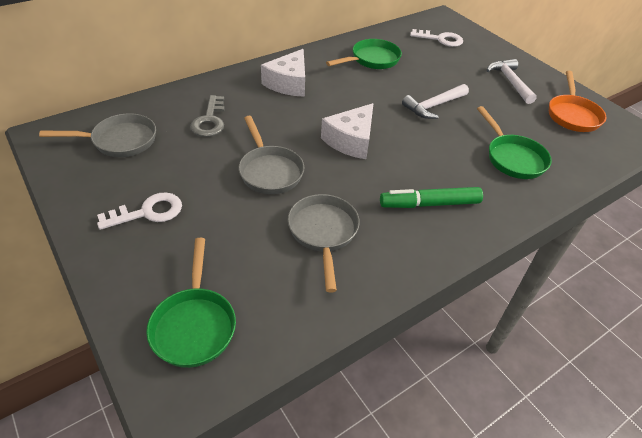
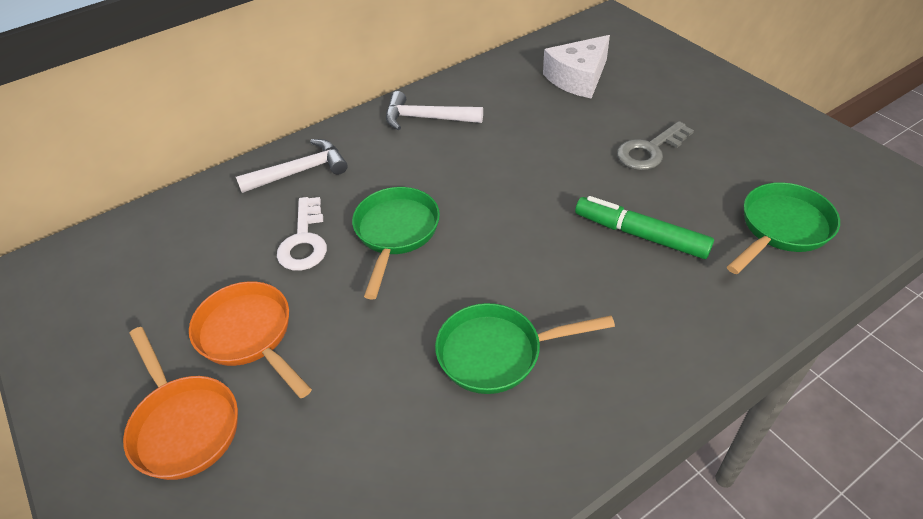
grey pan: 3 -> 0
orange pan: 1 -> 2
white cheese: 2 -> 1
white key: 2 -> 1

